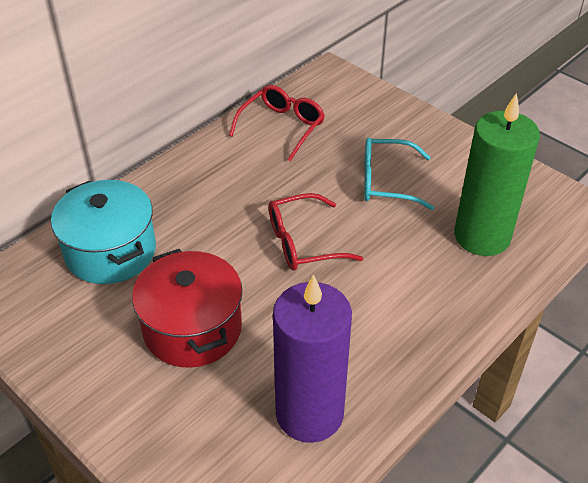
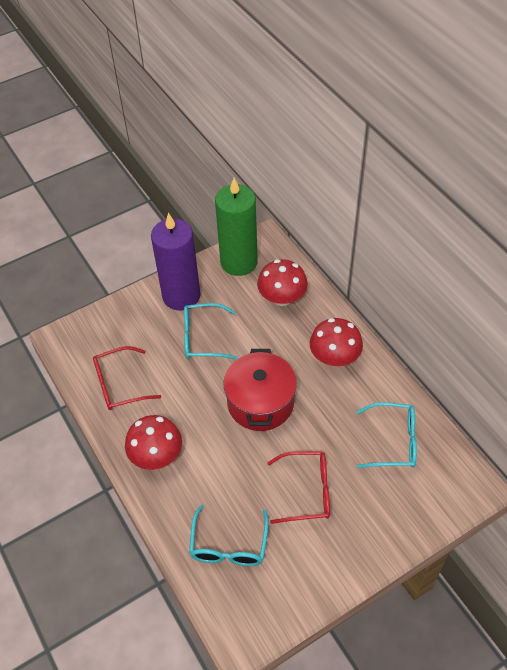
red mushroom: 0 -> 3
turquoise glasses: 1 -> 3
turquoise pot: 1 -> 0

